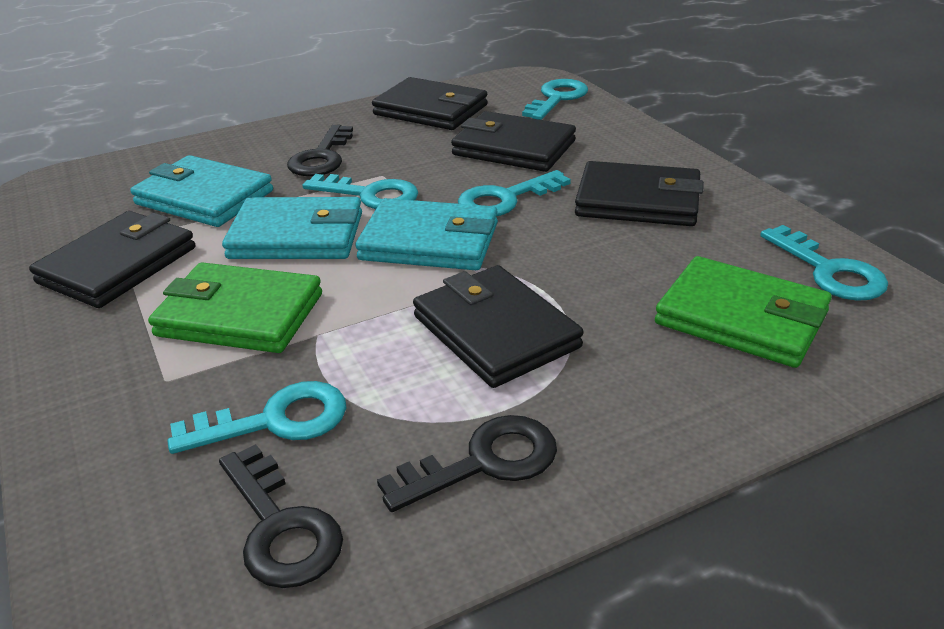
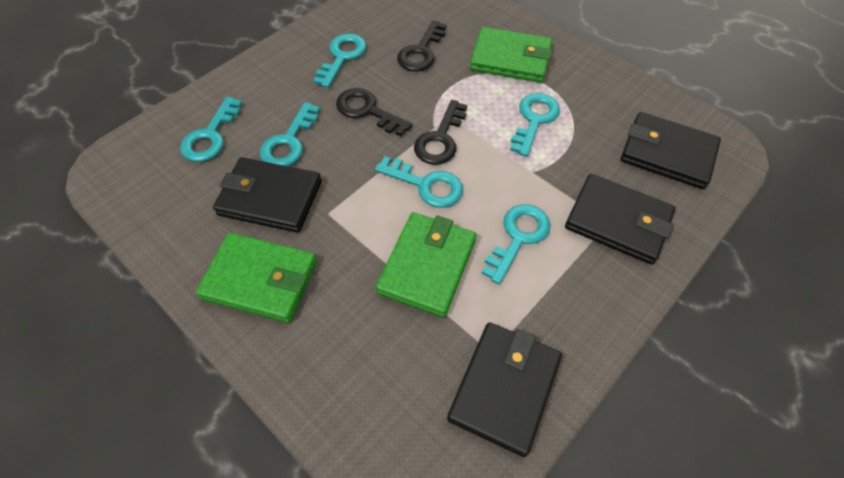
black wallet: 5 -> 4
green wallet: 2 -> 3
turquoise key: 5 -> 6
turquoise wallet: 3 -> 0

